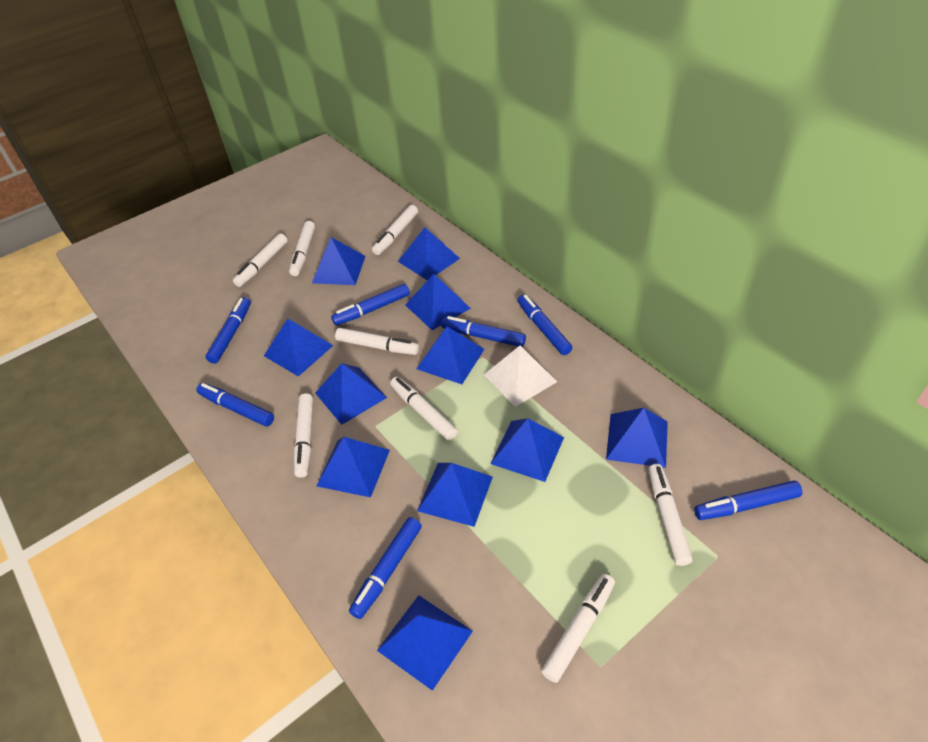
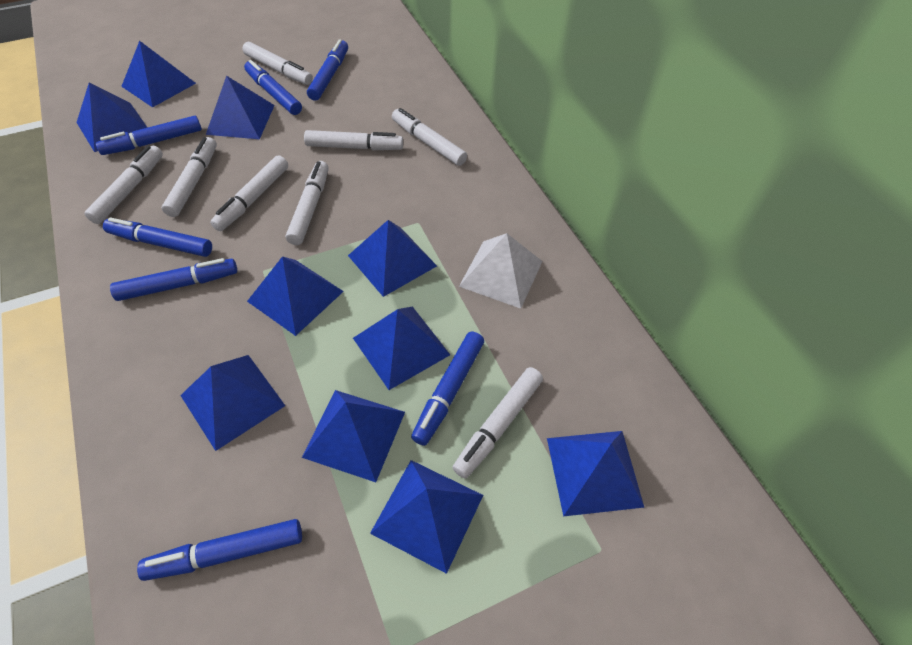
blue pyramid: 11 -> 10

